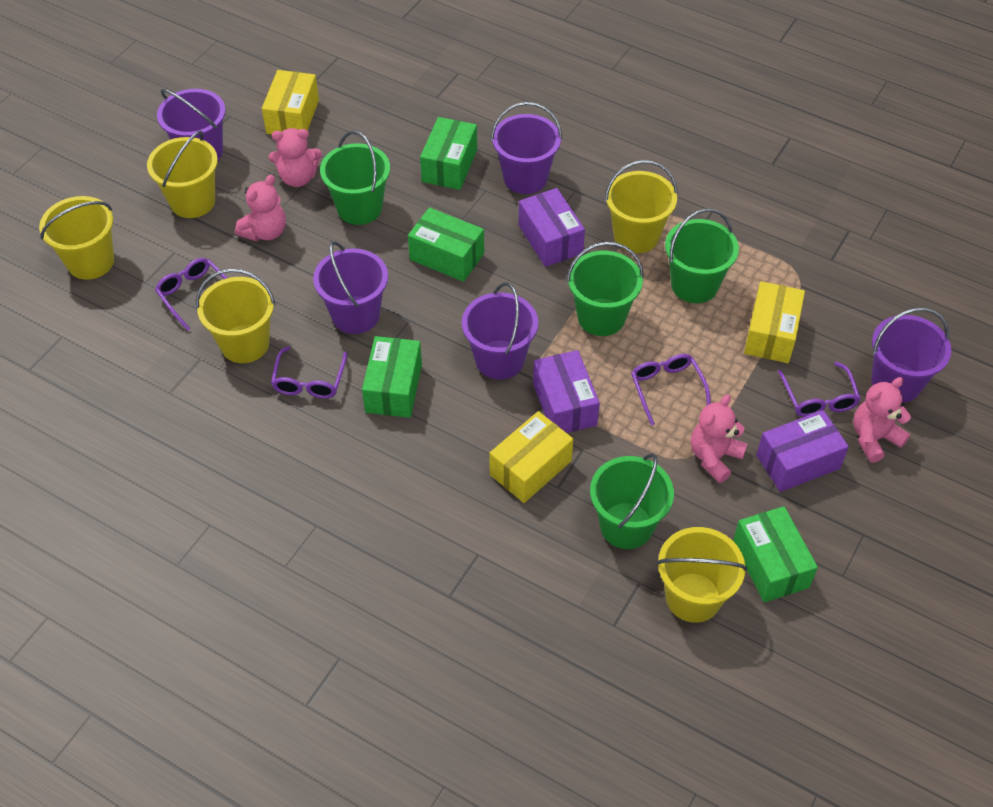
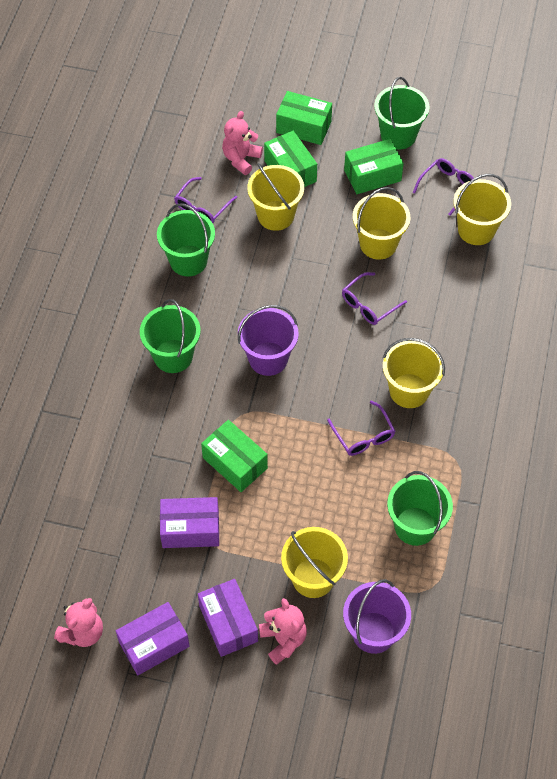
pink teddy bear: 4 -> 3
purple bucket: 5 -> 2
yellow box: 3 -> 0

